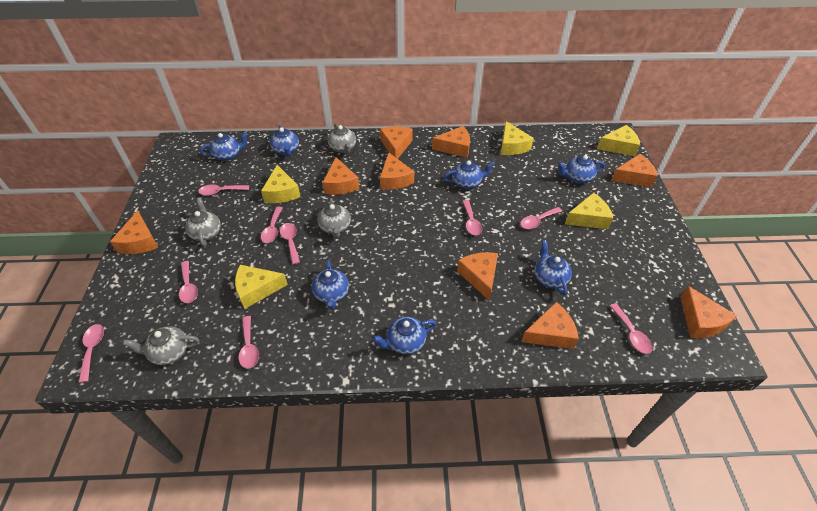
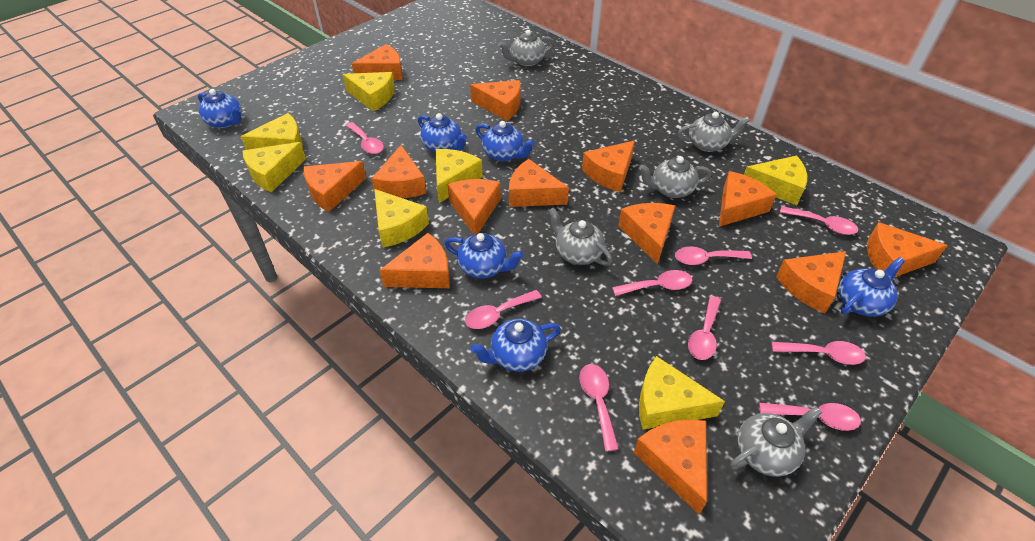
blue teapot: 7 -> 6
grey teapot: 4 -> 5
orange cheese: 9 -> 13
yellow cheese: 5 -> 7

